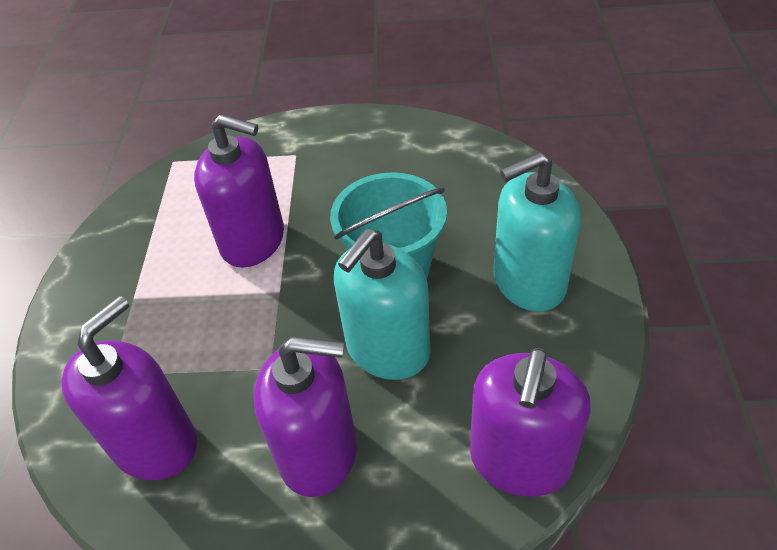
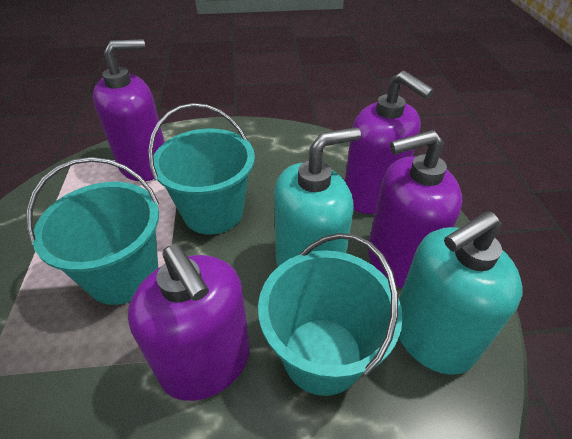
turquoise bucket: 1 -> 3

